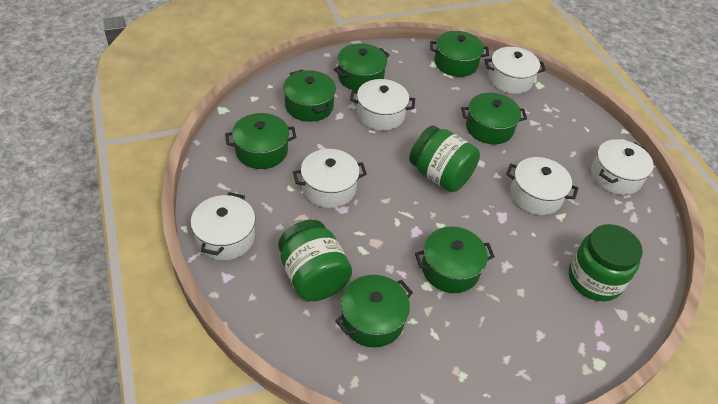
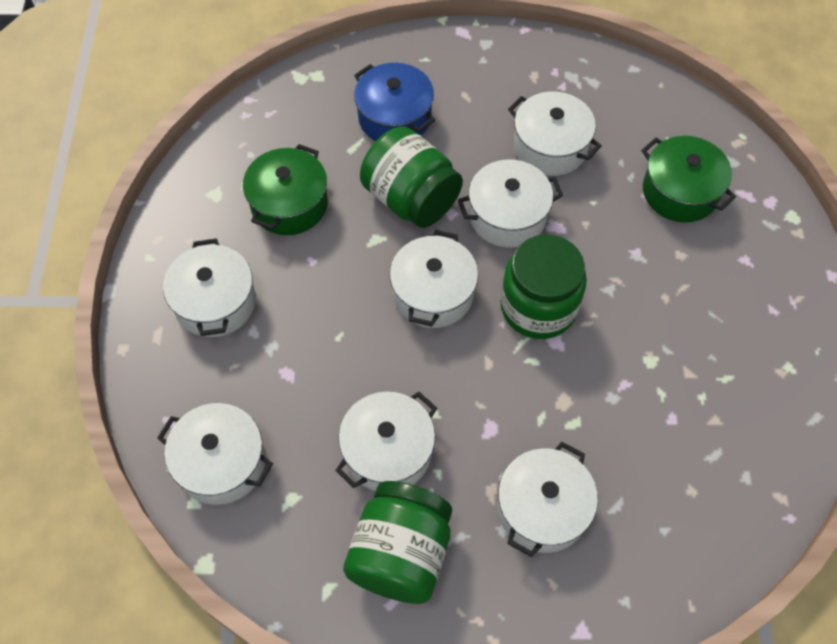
blue pot: 0 -> 1
green pot: 7 -> 2
white pot: 6 -> 7

